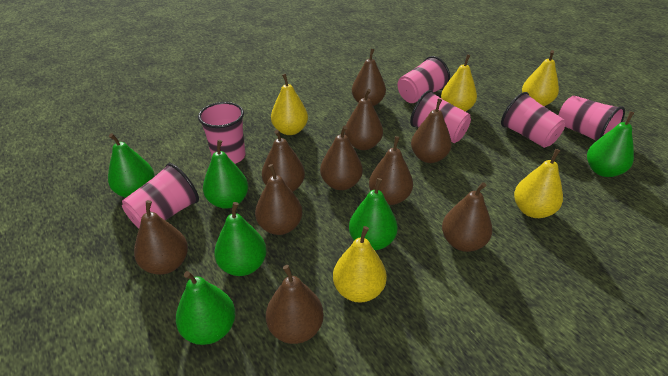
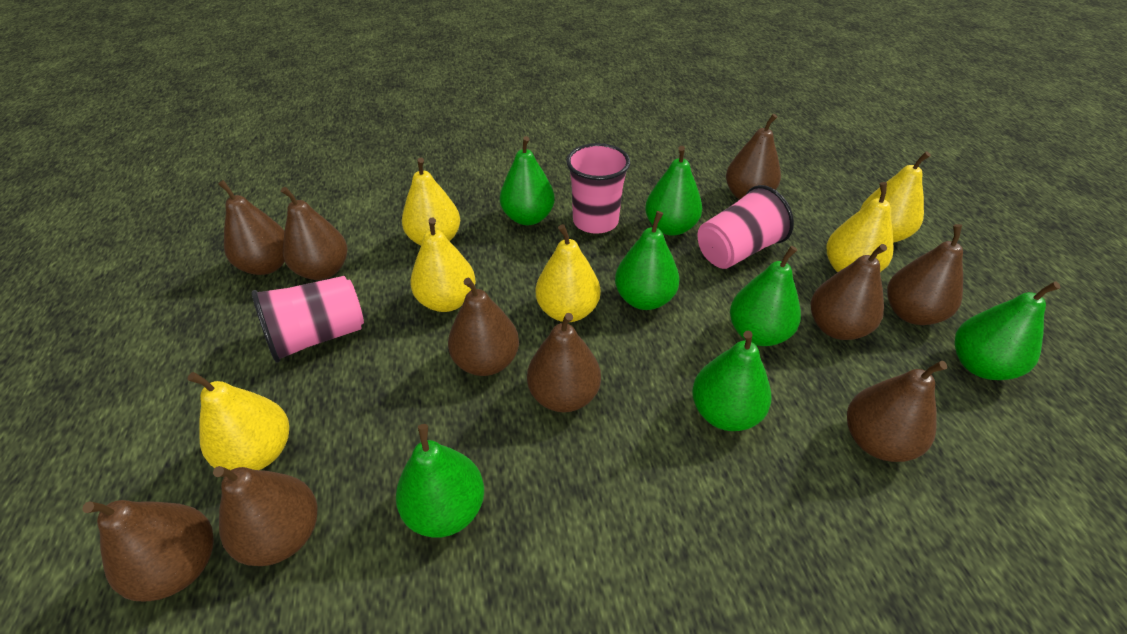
green pear: 6 -> 7
pink cup: 6 -> 3
yellow pear: 5 -> 6

